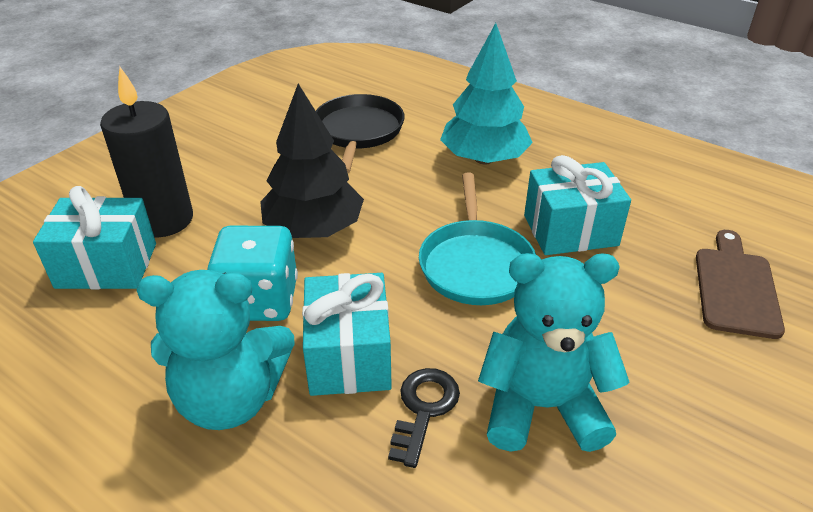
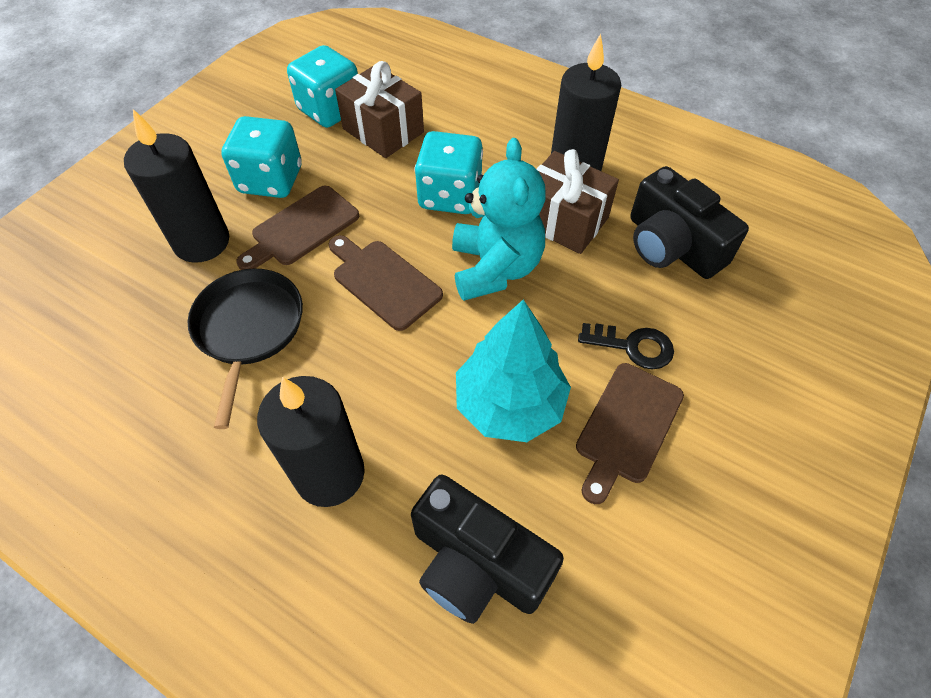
black camera: 0 -> 2
black candle: 1 -> 3
black tree: 1 -> 0
brown cutting board: 1 -> 3
brown gift: 0 -> 2
turquoise dice: 1 -> 3
turquoise gift: 3 -> 0
turquoise pan: 1 -> 0
turquoise teddy bear: 2 -> 1

